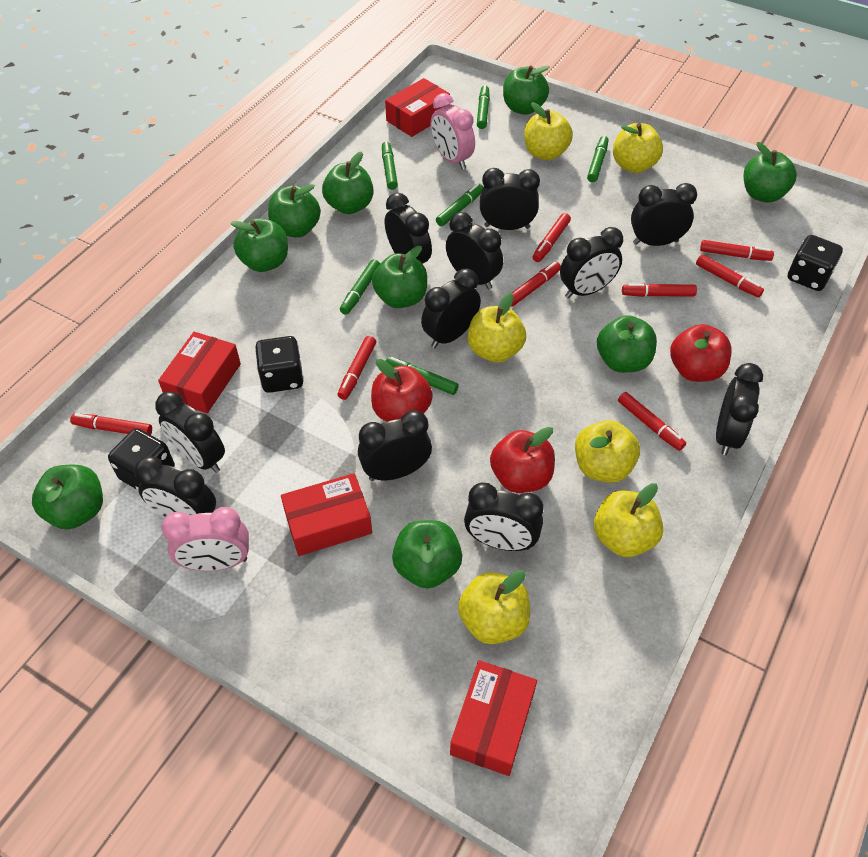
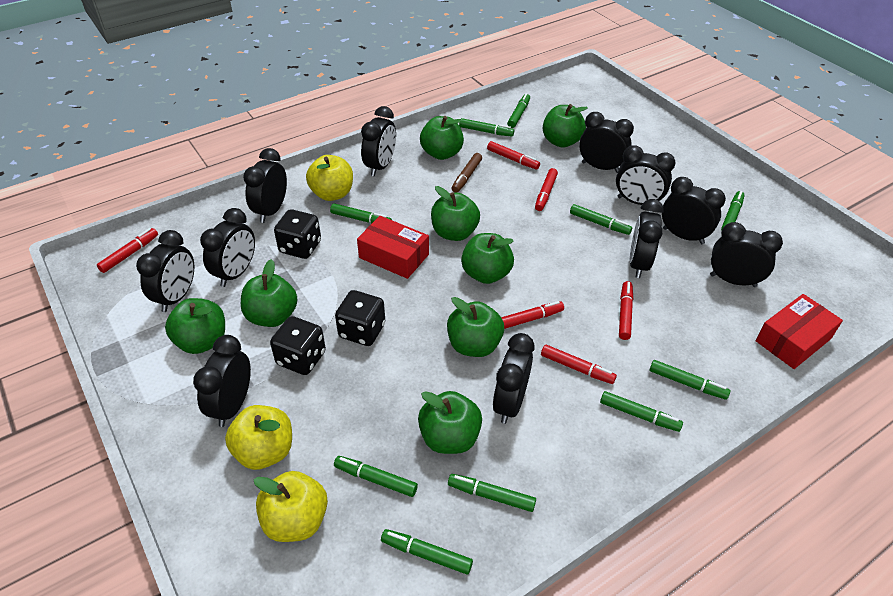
brown marker: 0 -> 1
green apple: 9 -> 8
green marker: 6 -> 10
pink clock: 2 -> 0
red apple: 3 -> 0
red box: 4 -> 2
red marker: 8 -> 6
yellow apple: 6 -> 3

